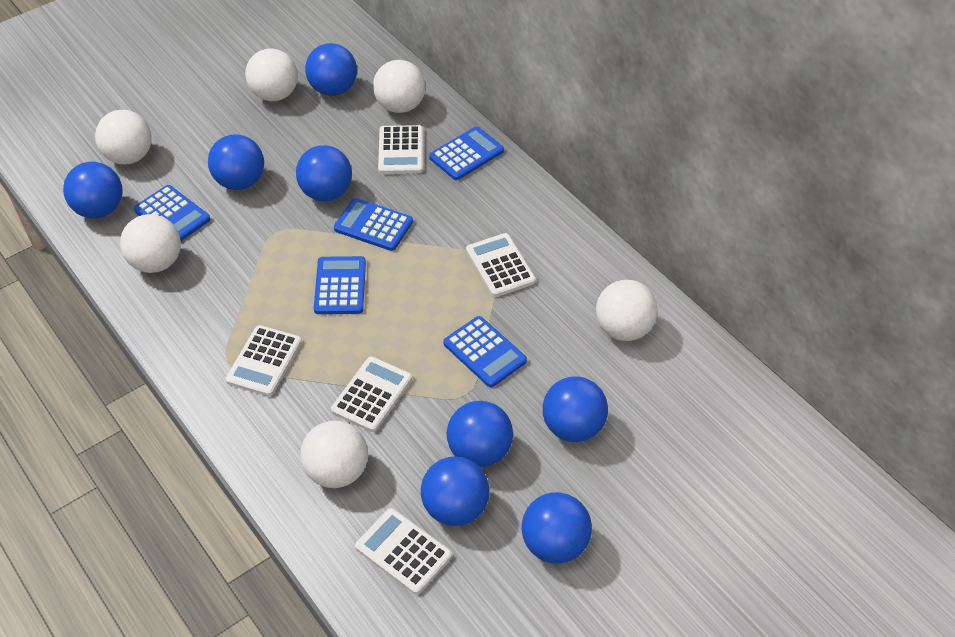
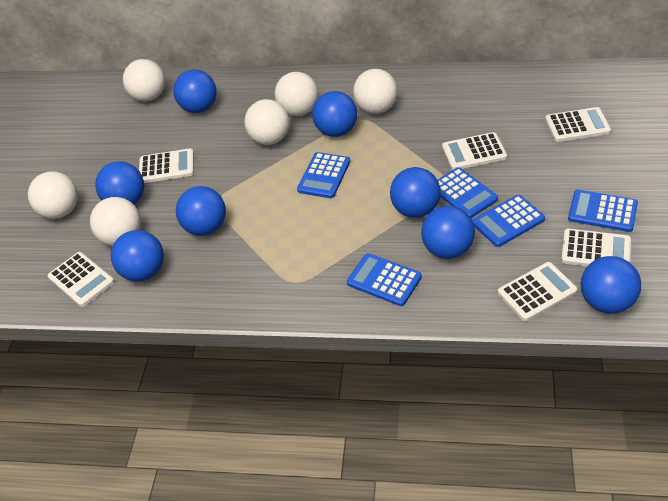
white calculator: 5 -> 6

